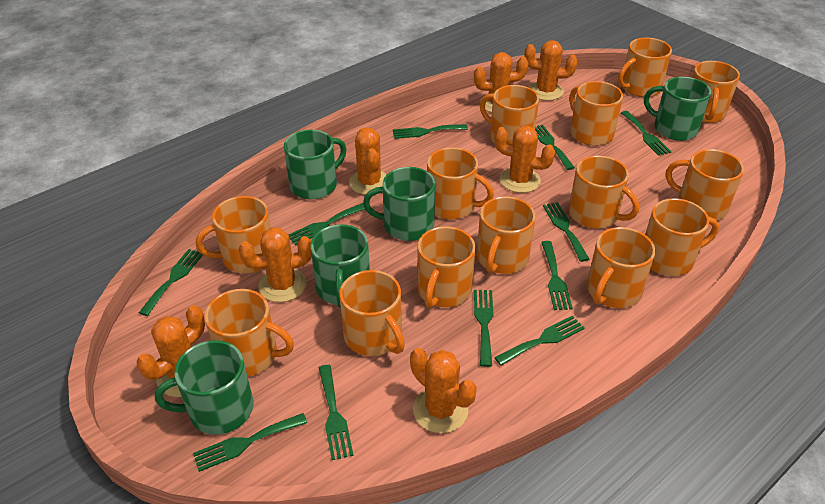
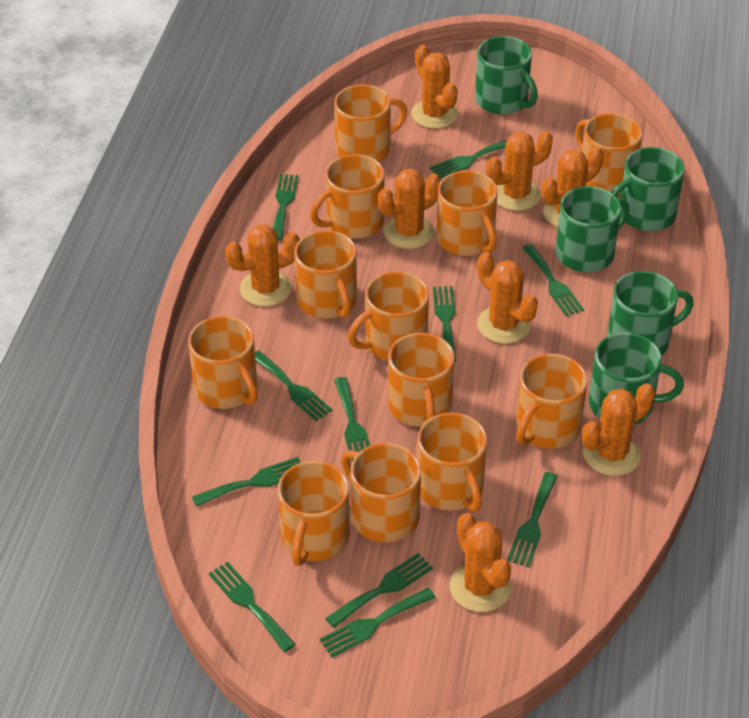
orange cactus: 7 -> 8
orange mug: 14 -> 12

